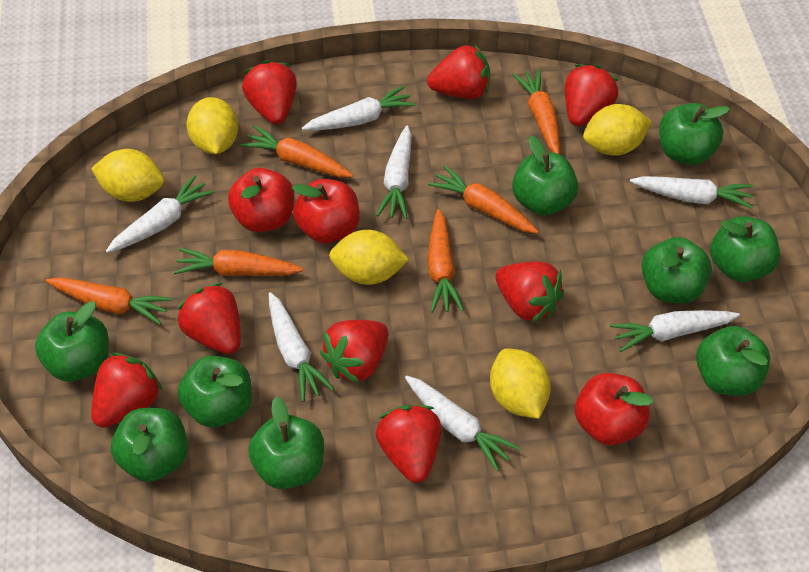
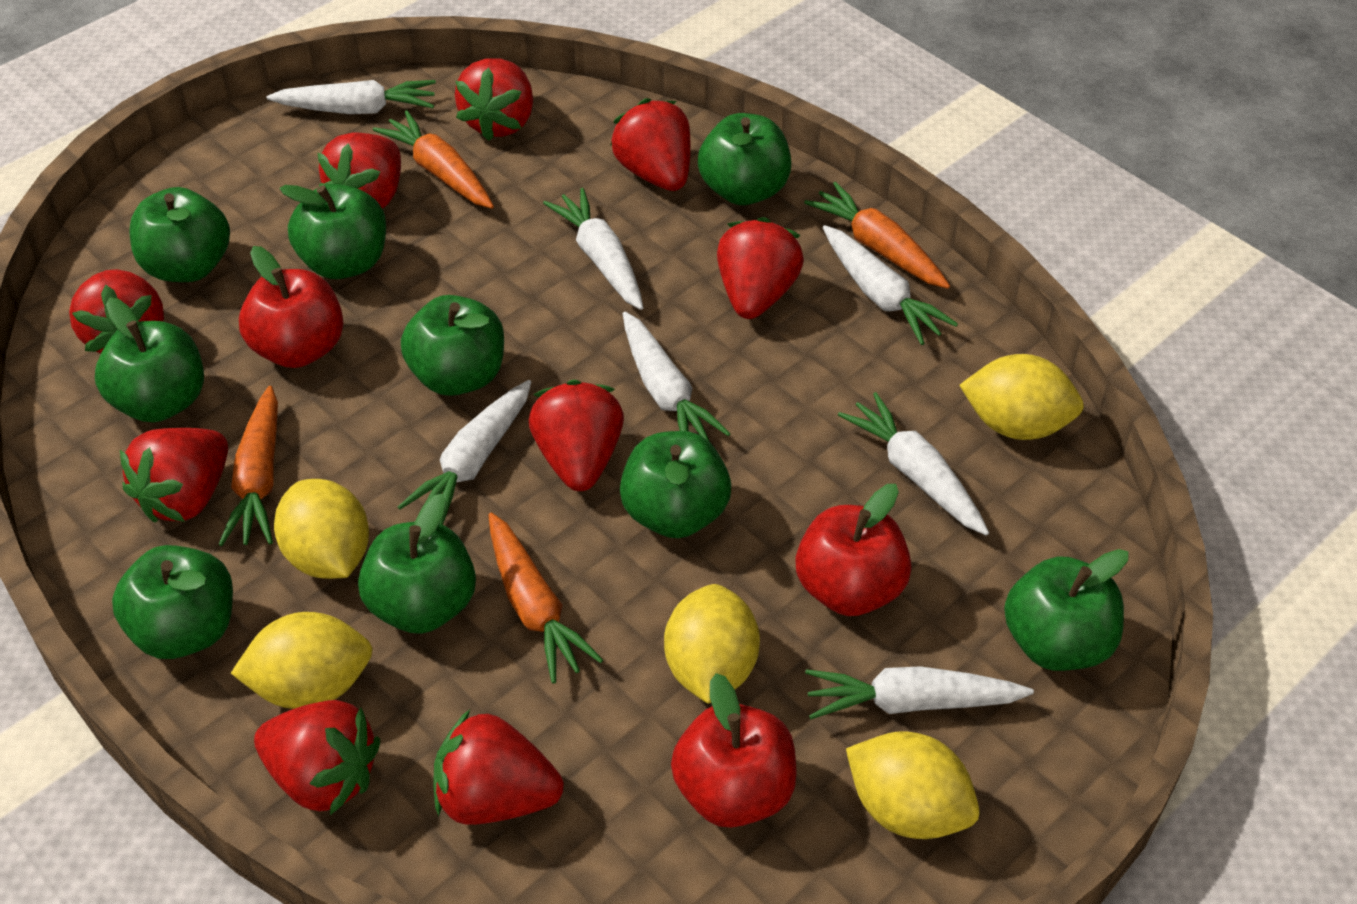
orange carrot: 6 -> 4
red strawberry: 8 -> 9

